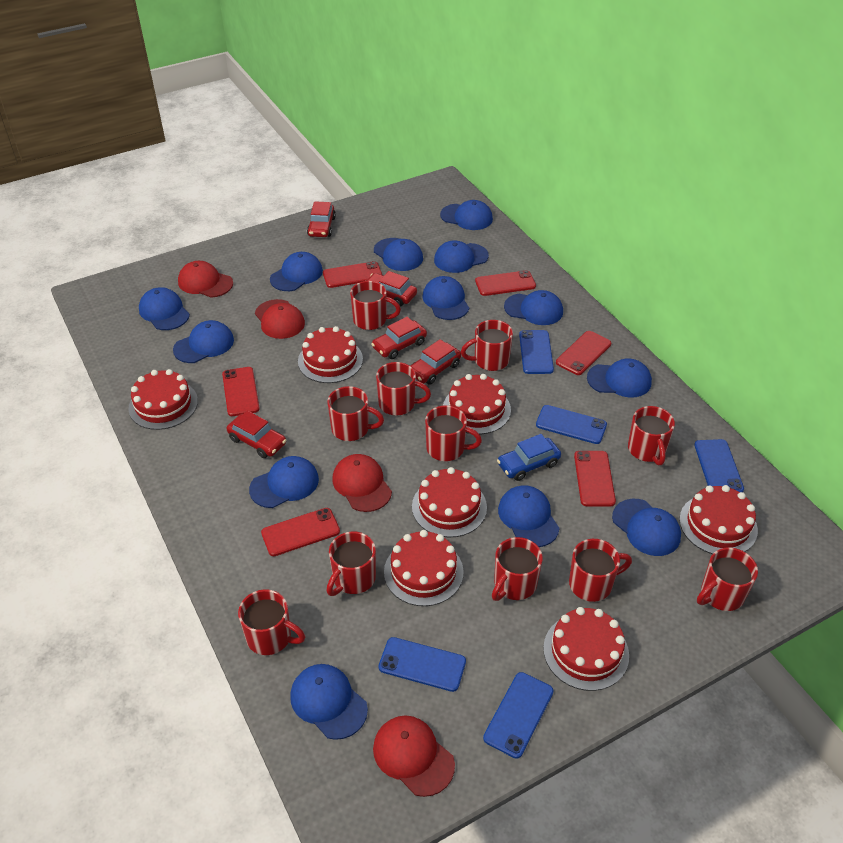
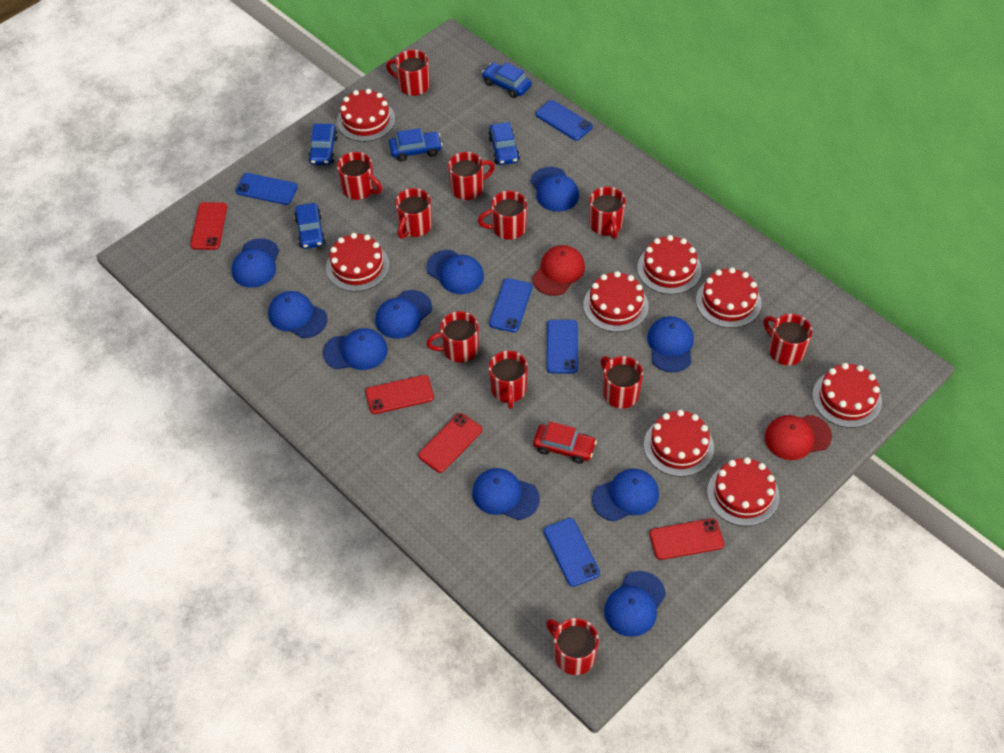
blue cap: 13 -> 10
blue car: 1 -> 5
red cake: 7 -> 8
red cap: 4 -> 2
red car: 5 -> 1
red phone: 6 -> 4

